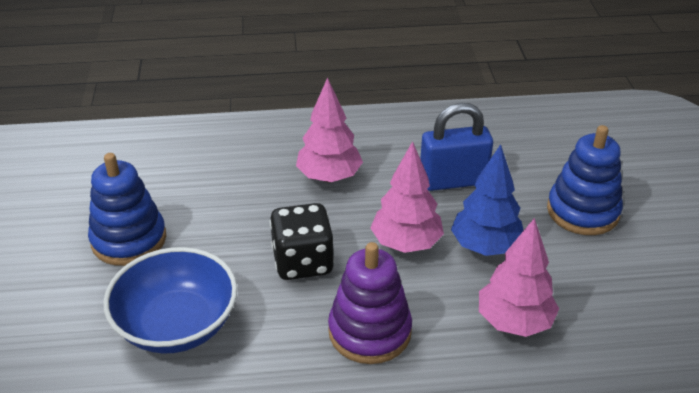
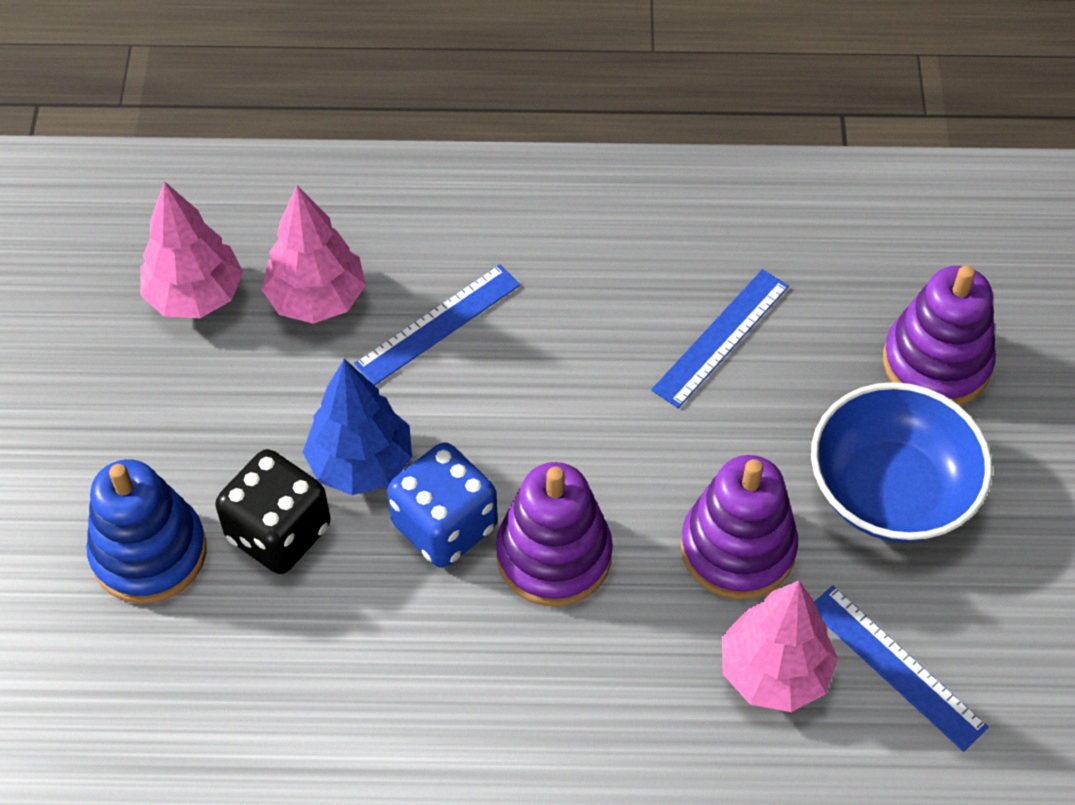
blue dice: 0 -> 1
blue padlock: 1 -> 0
blue ruler: 0 -> 3
blue stacking toy: 2 -> 1
purple stacking toy: 1 -> 3

